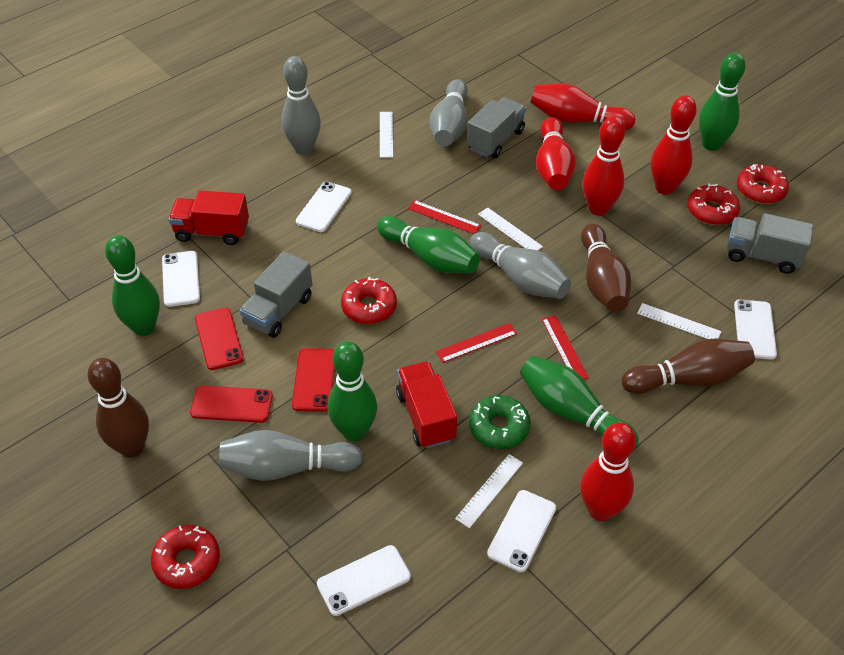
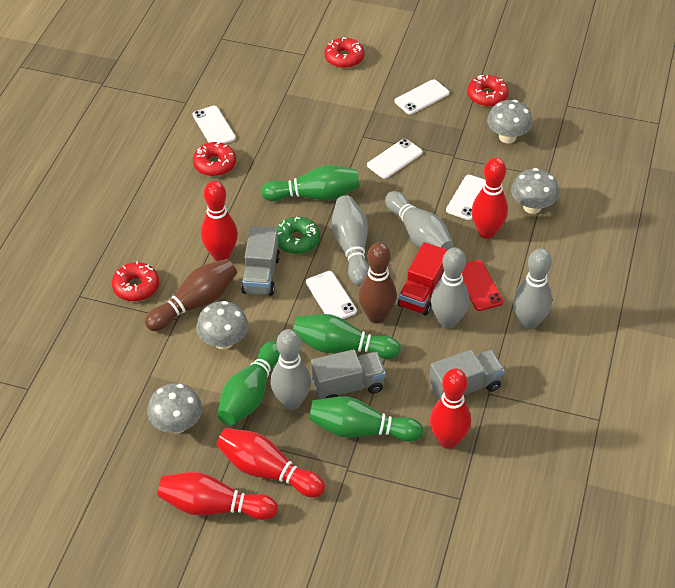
brown bowling pin: 3 -> 2
green bowling pin: 5 -> 4
grey bowling pin: 4 -> 5
grey mushroom: 0 -> 4
red phone: 3 -> 1
red ruler: 3 -> 0
red truck: 2 -> 1
white ruler: 4 -> 0

